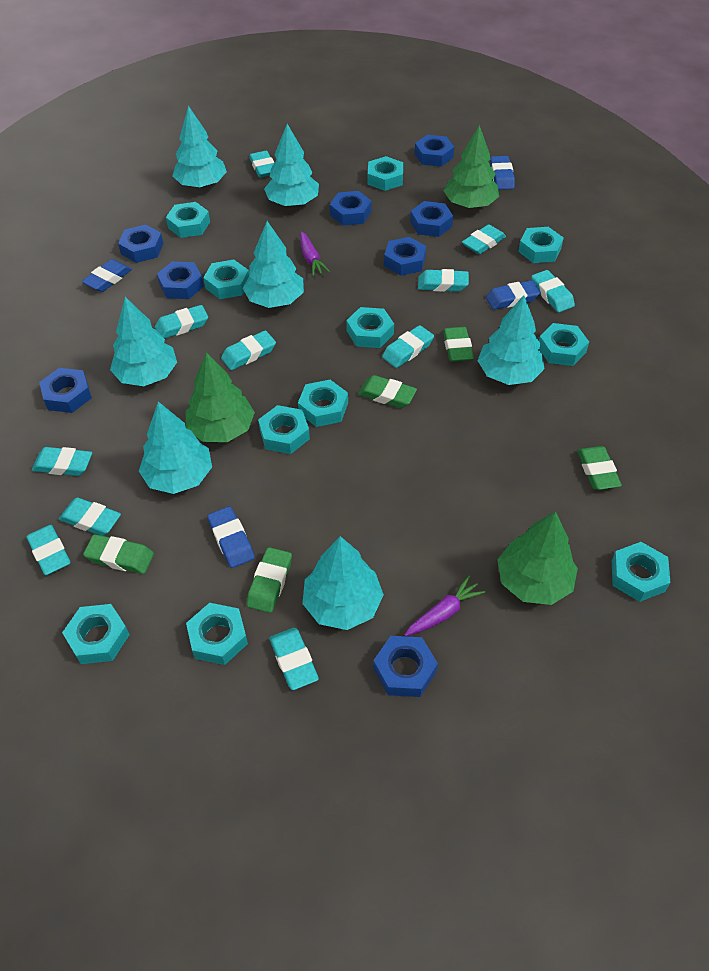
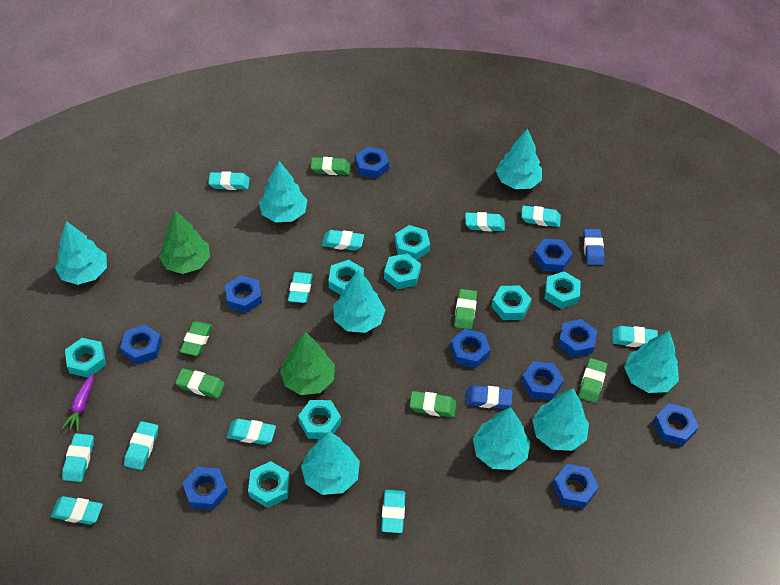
blue eraser: 4 -> 2
blue nut: 8 -> 10
green eraser: 5 -> 6
green tree: 3 -> 2
purple carrot: 2 -> 1
turquoise nut: 11 -> 8
turquoise tree: 7 -> 8

